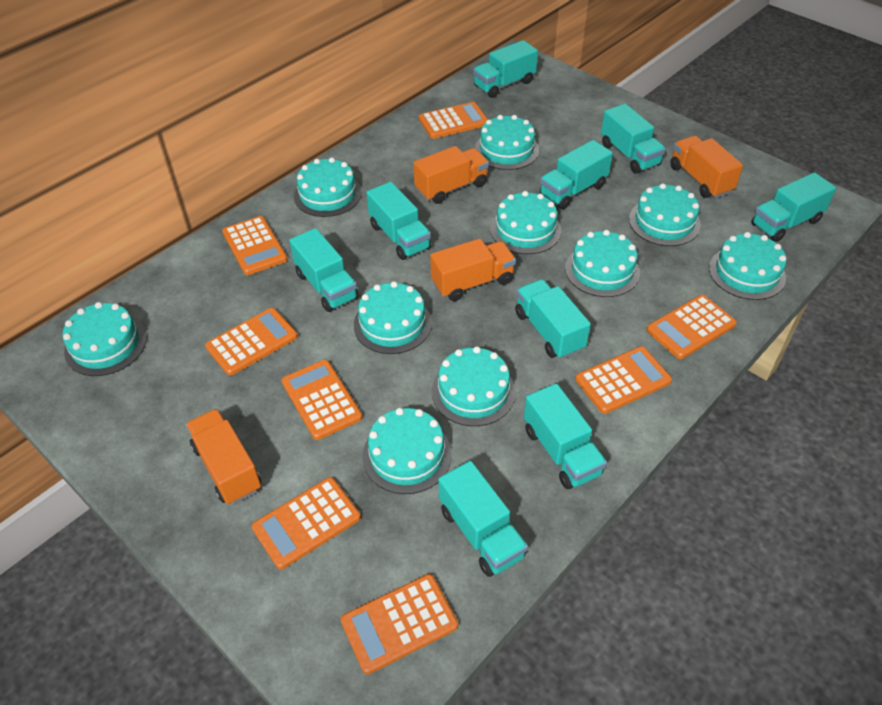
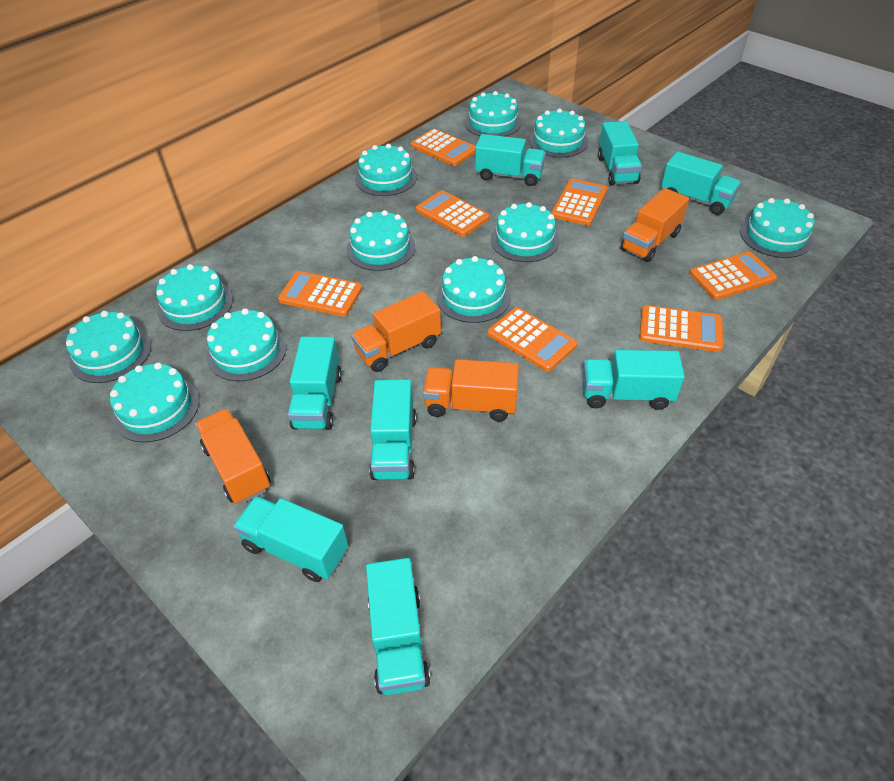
orange calculator: 8 -> 7
turquoise cake: 10 -> 11
turquoise truck: 9 -> 8

